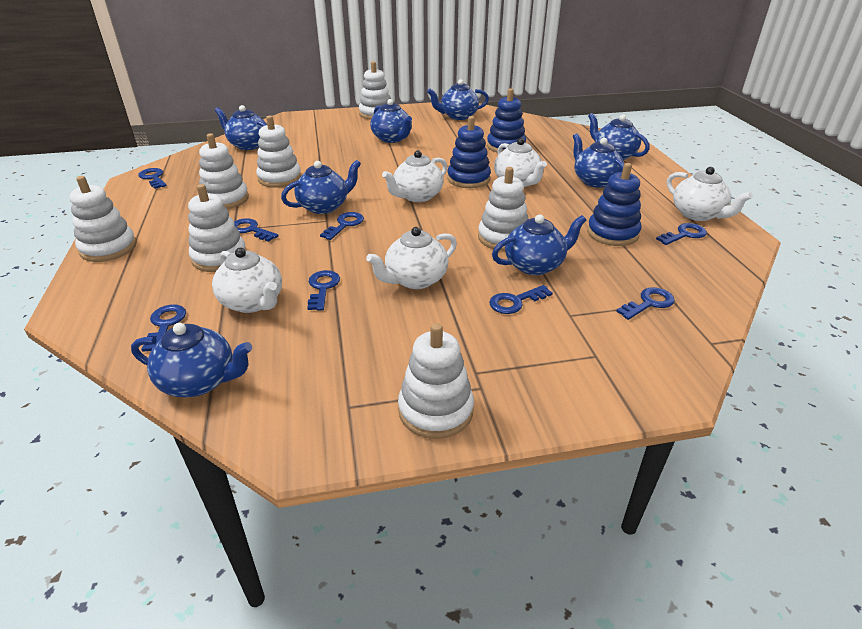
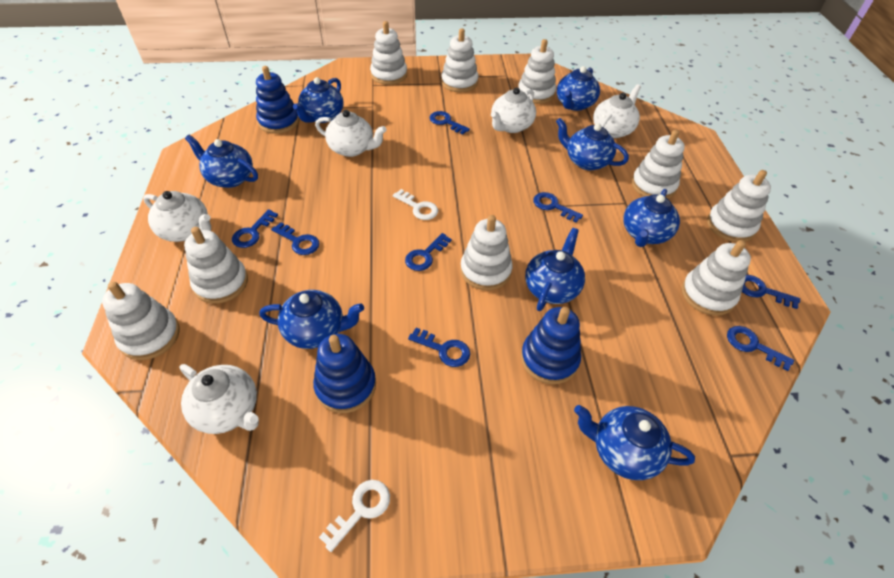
white key: 0 -> 2
white stacking toy: 7 -> 9

